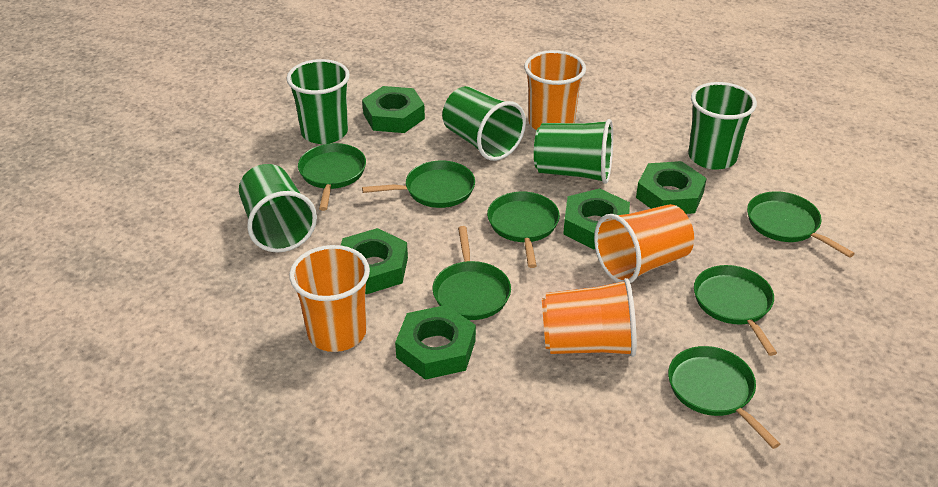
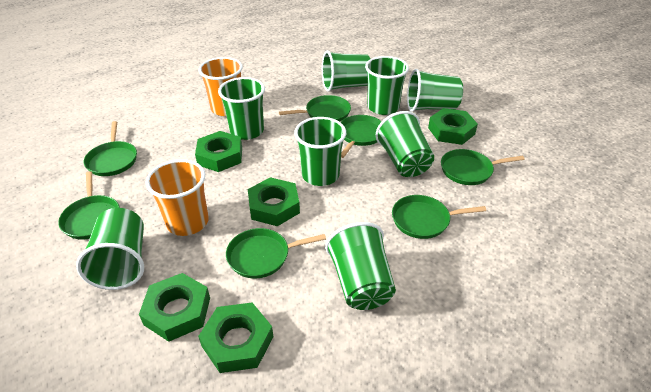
green cup: 5 -> 8
orange cup: 4 -> 2

